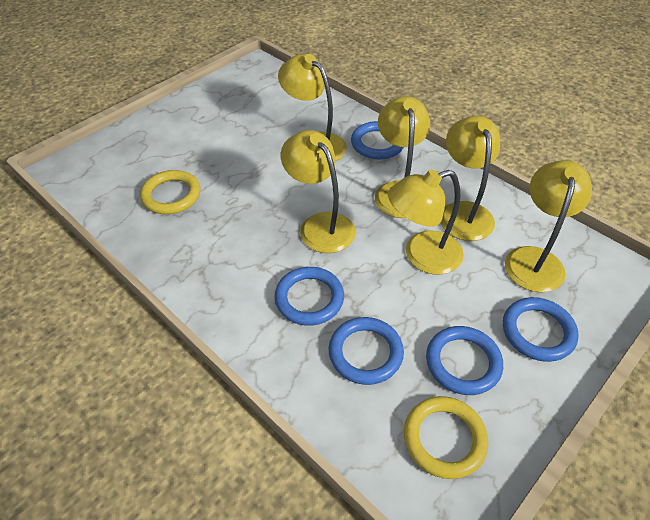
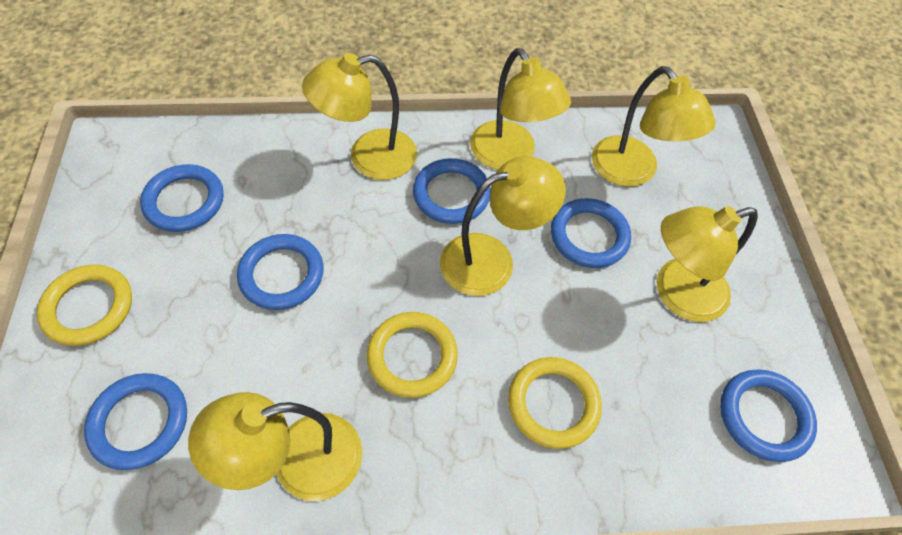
blue ring: 5 -> 6
yellow ring: 2 -> 3

